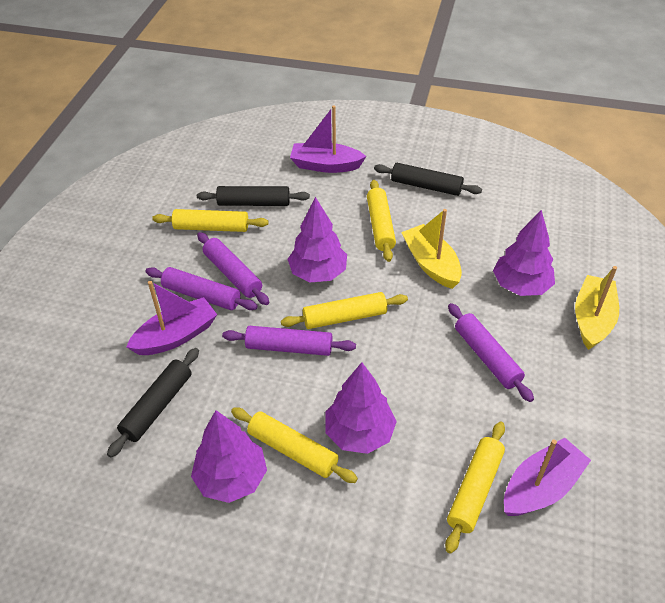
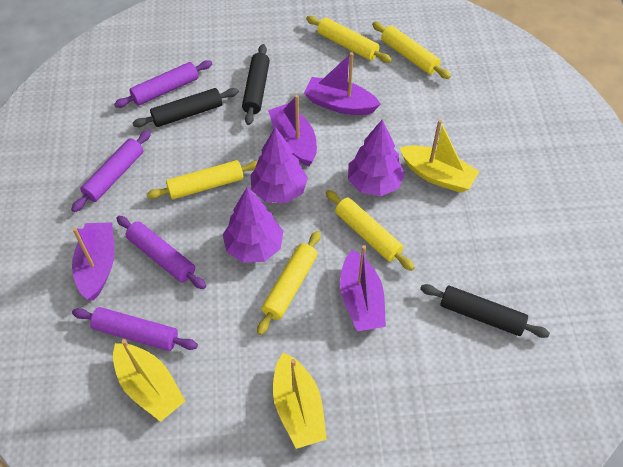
purple boat: 3 -> 4
purple tree: 4 -> 3
yellow boat: 2 -> 3

